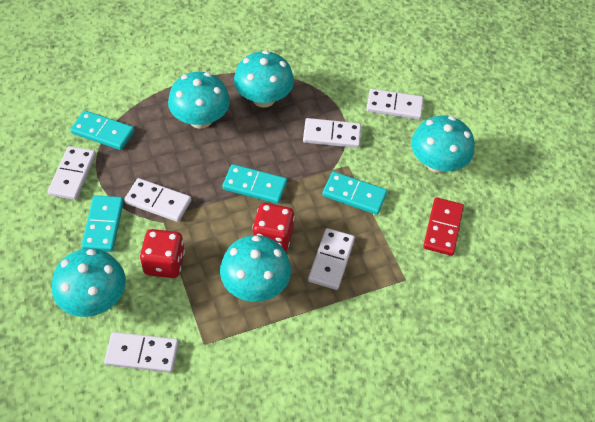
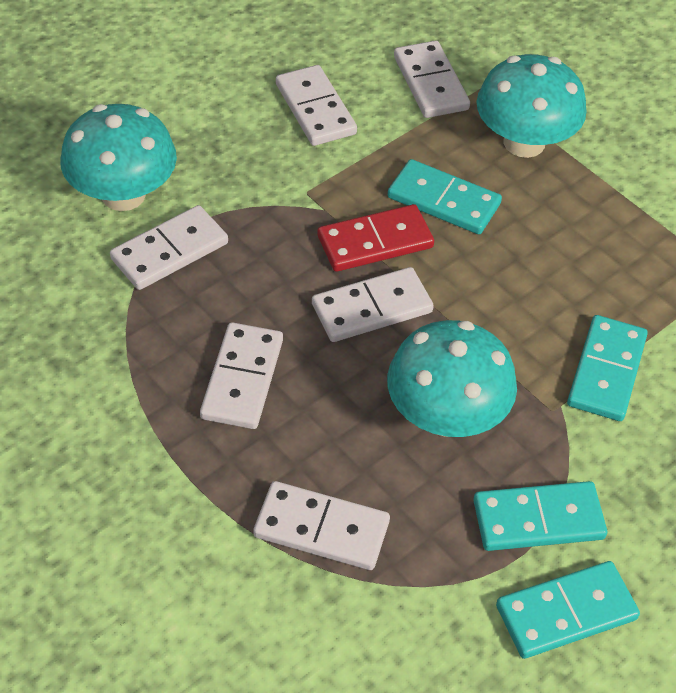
red dice: 2 -> 0
turquoise mushroom: 5 -> 3

